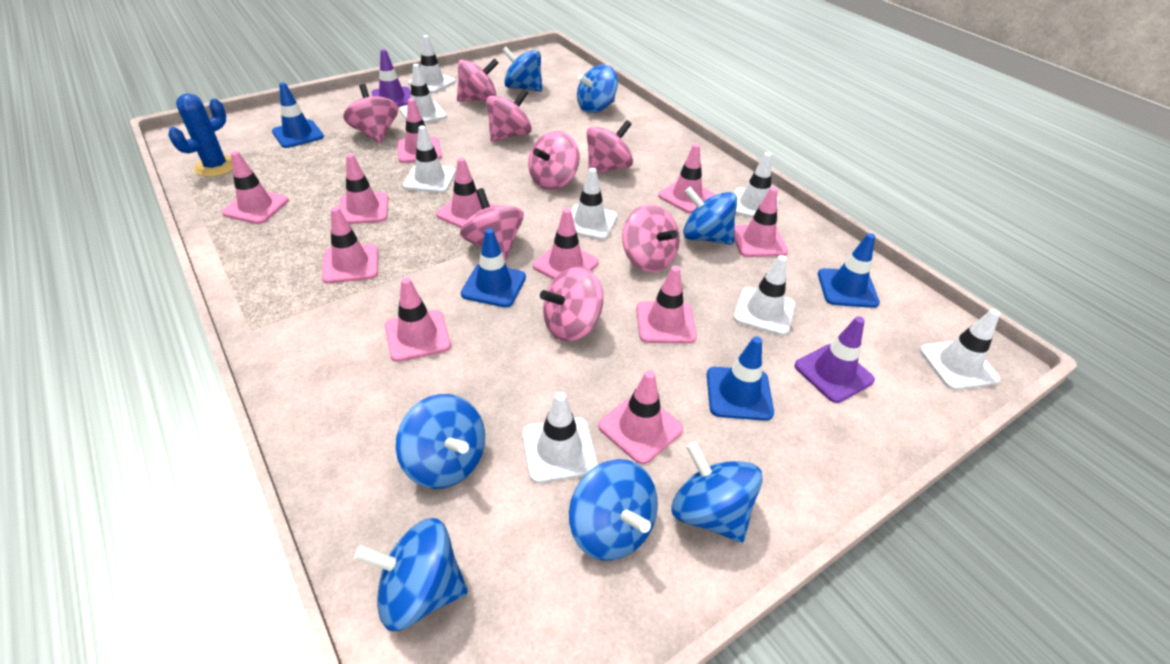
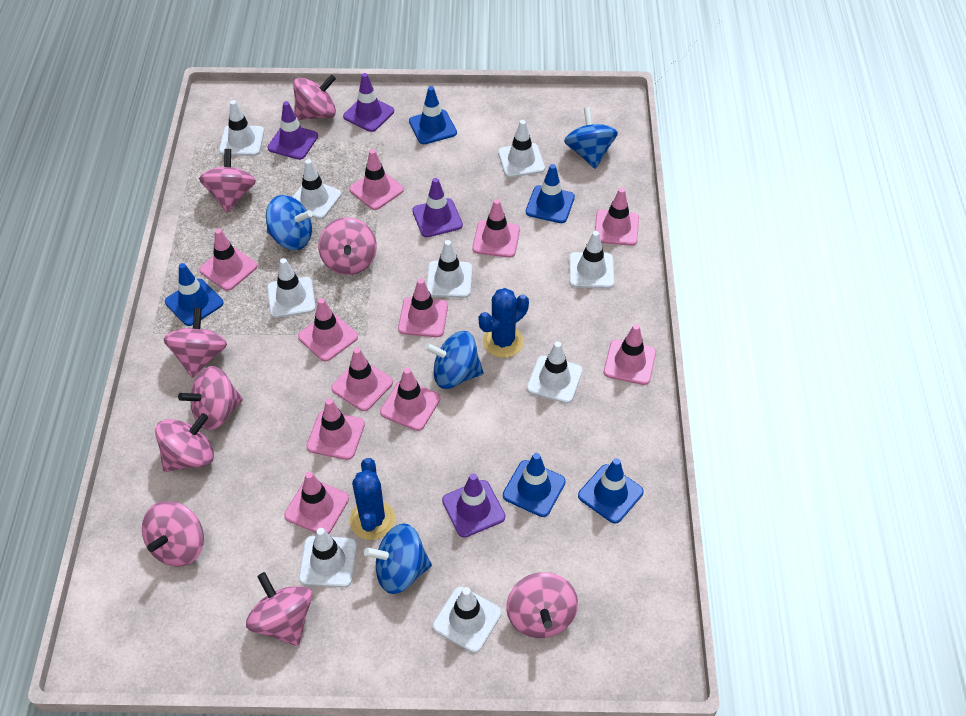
blue cactus: 1 -> 2
blue spinning top: 7 -> 4
blue traffic cone: 4 -> 5
pink spinning top: 8 -> 9
purple traffic cone: 2 -> 4
white traffic cone: 8 -> 9

